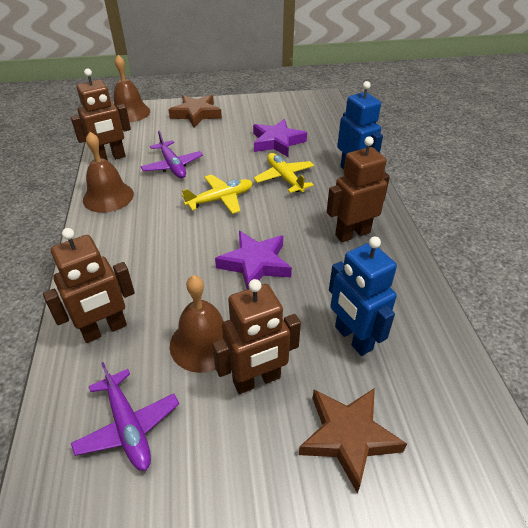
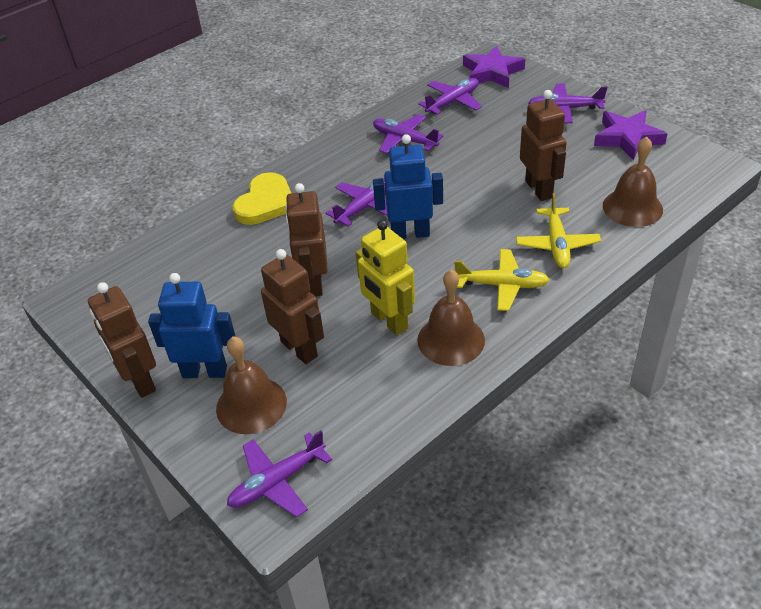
brown star: 2 -> 0
purple plane: 2 -> 5
yellow heart: 0 -> 1
yellow robot: 0 -> 1

